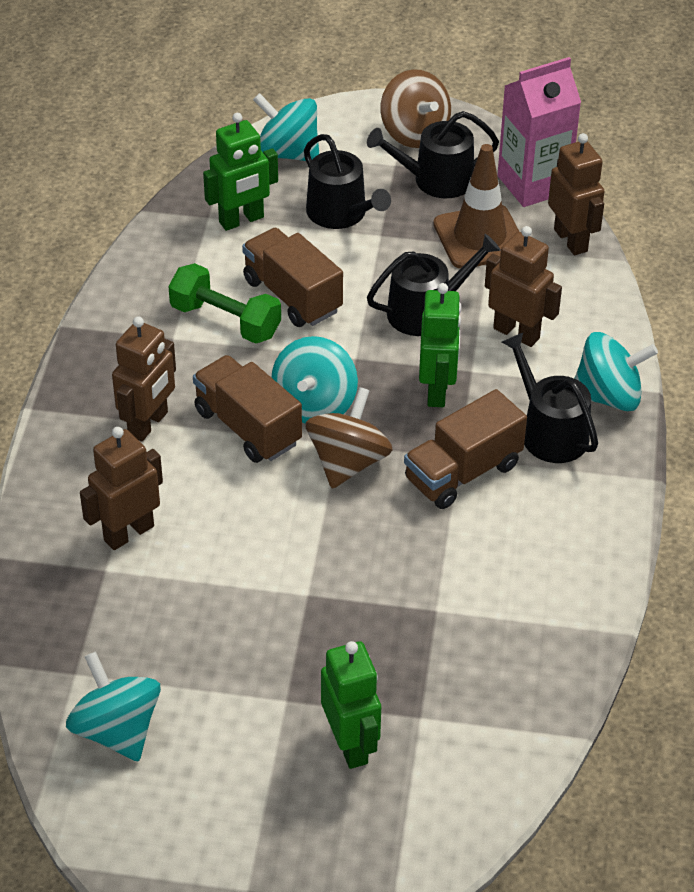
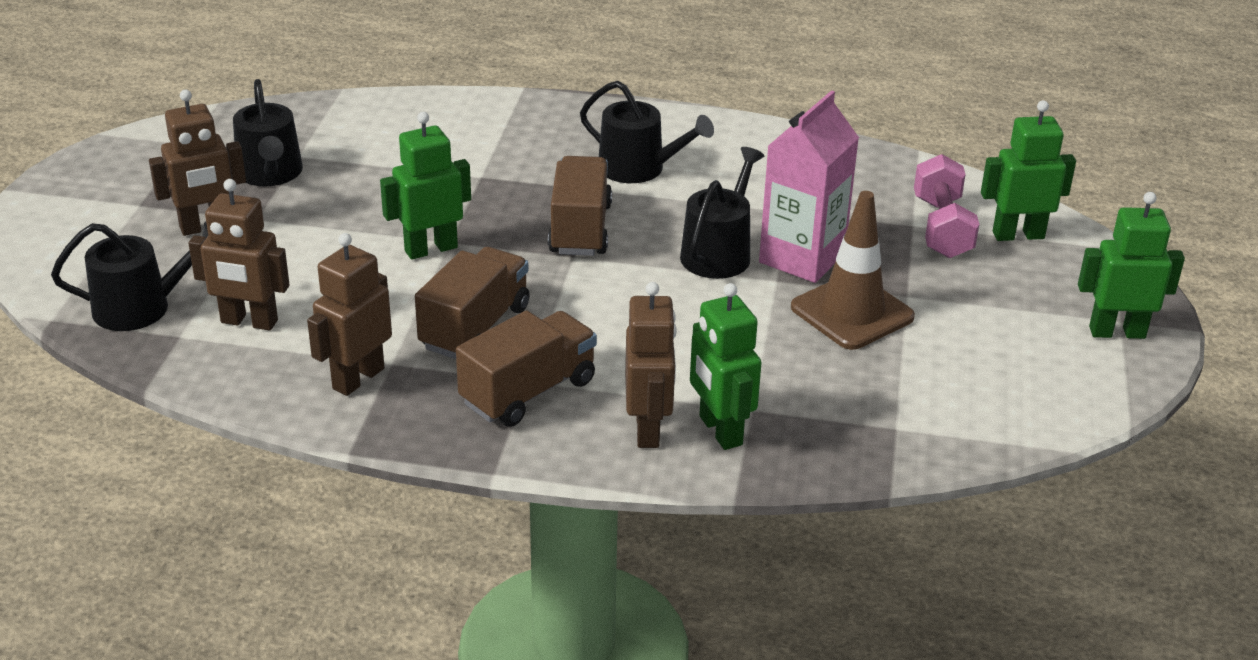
brown spinning top: 2 -> 0
green dumbbell: 1 -> 0
green robot: 3 -> 4
pink dumbbell: 0 -> 1
turquoise spinning top: 4 -> 0

